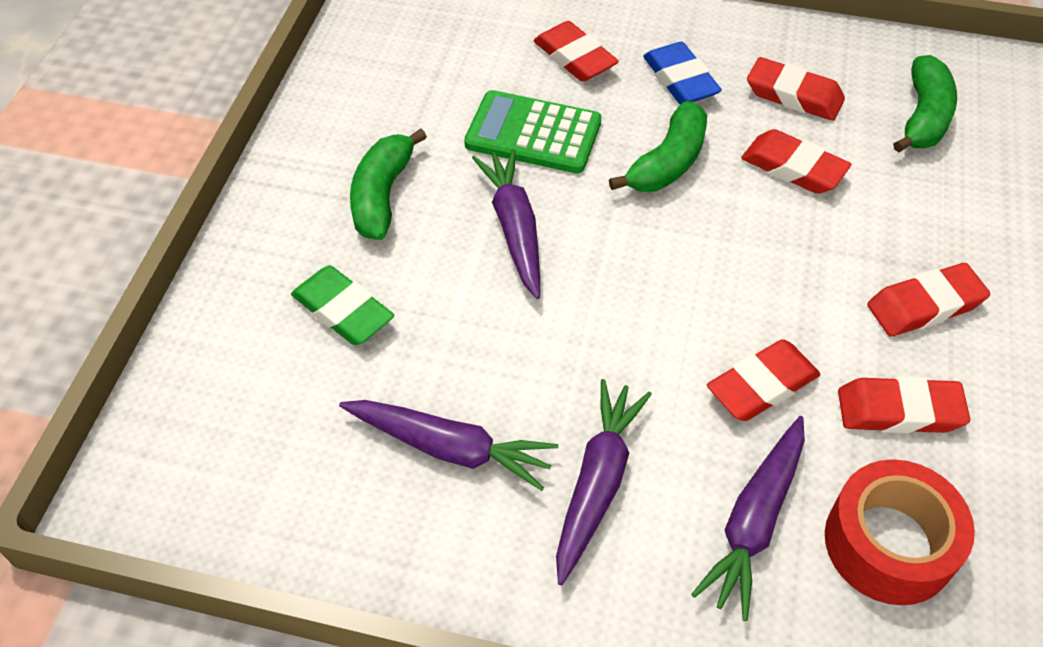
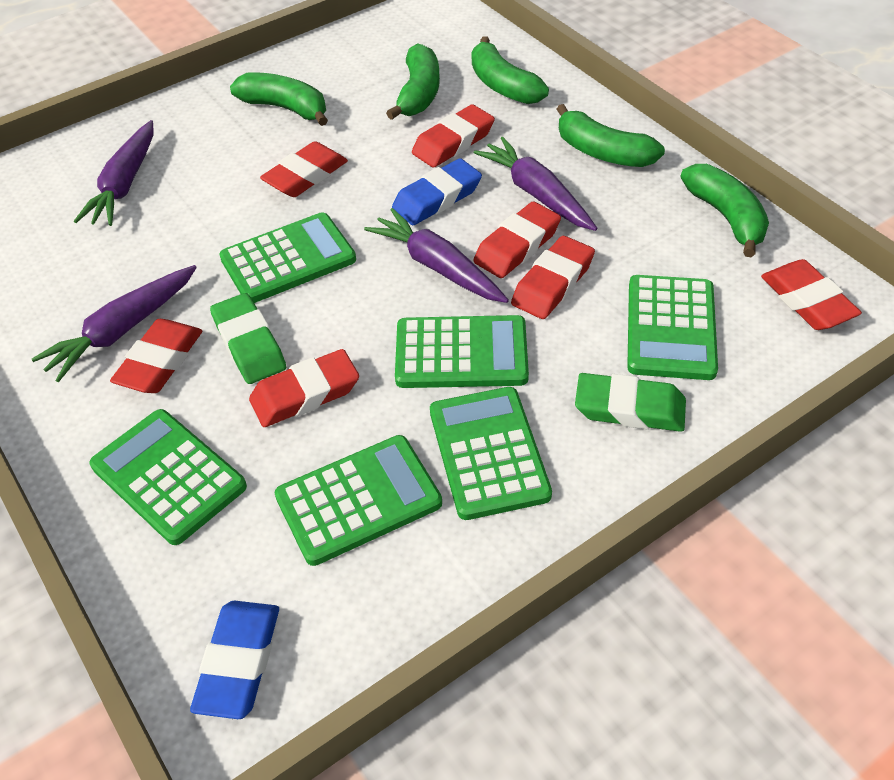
blue eraser: 1 -> 2
green banana: 3 -> 5
green calculator: 1 -> 6
green eraser: 1 -> 2
red eraser: 6 -> 7
red tape: 1 -> 0

